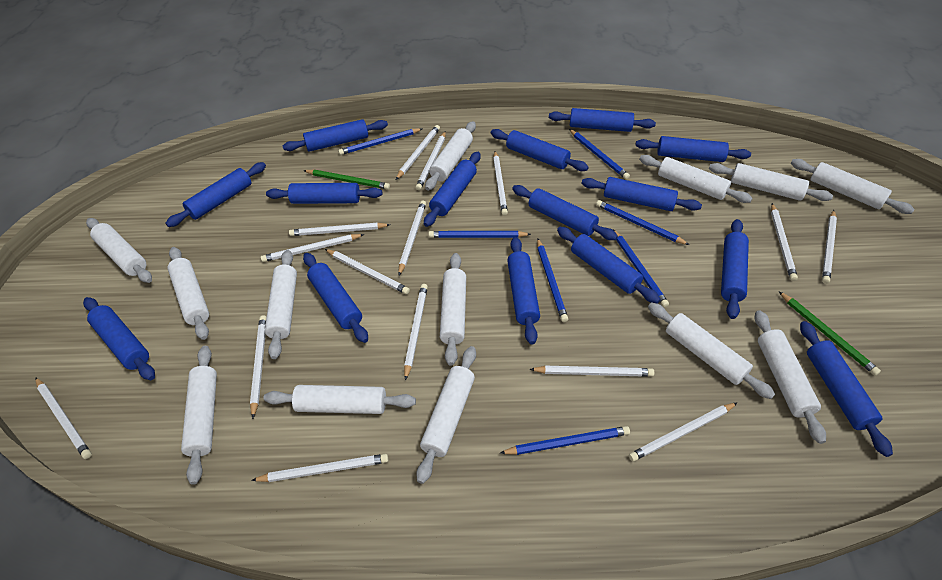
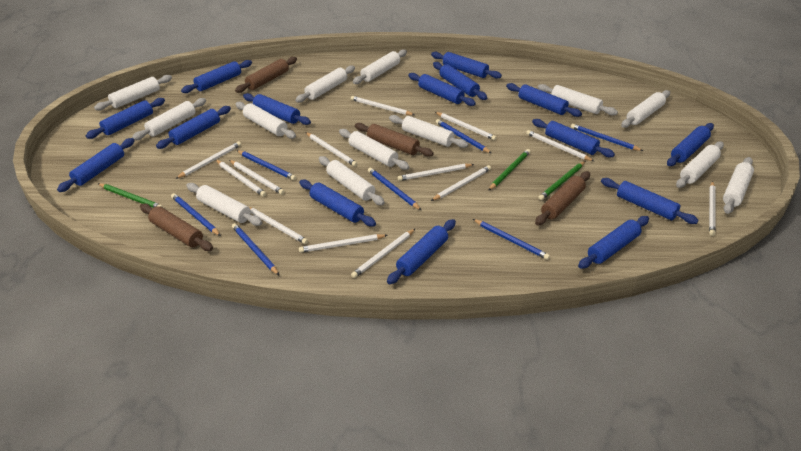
brown rolling pin: 0 -> 4
green pencil: 2 -> 3
white pencil: 15 -> 13

